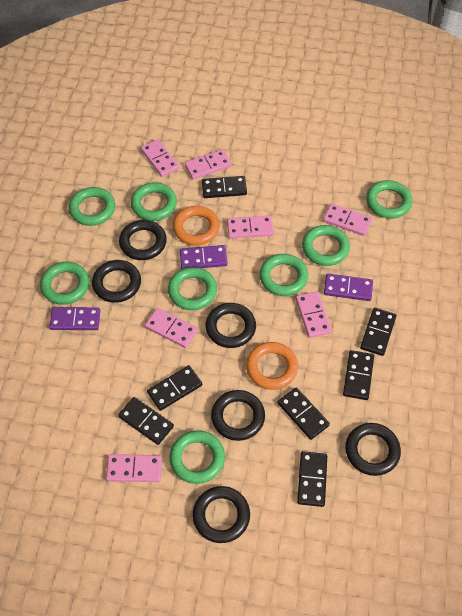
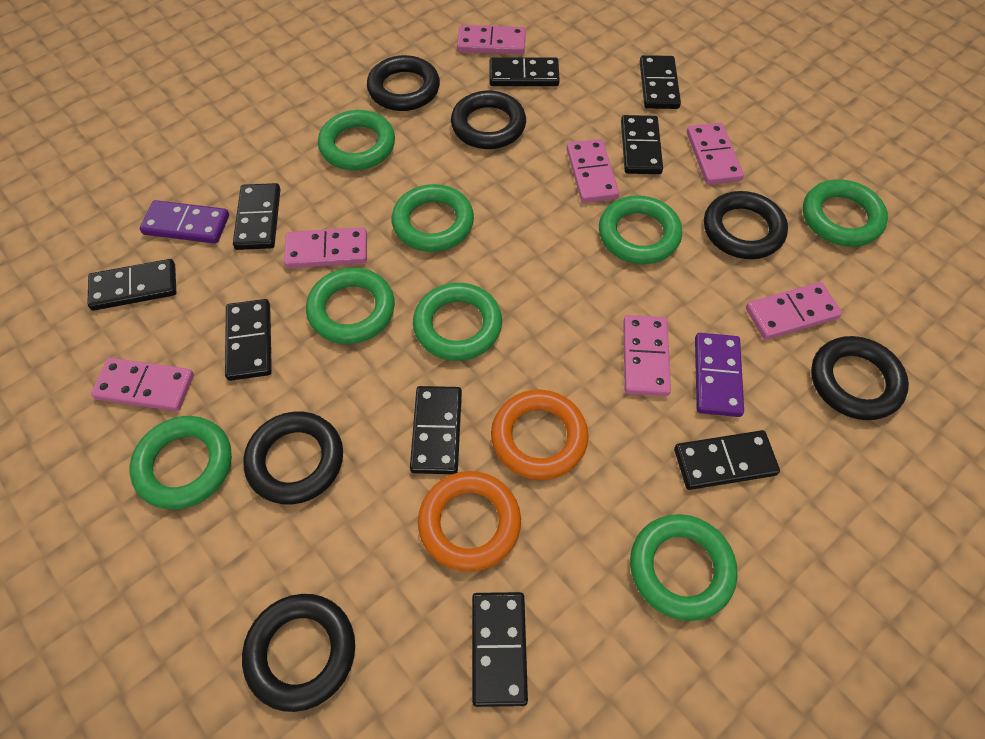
black domino: 7 -> 9
purple domino: 3 -> 2

